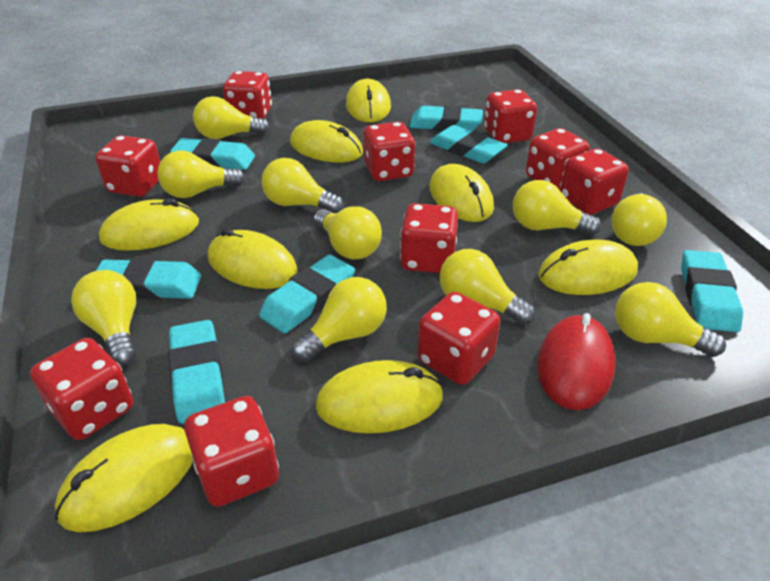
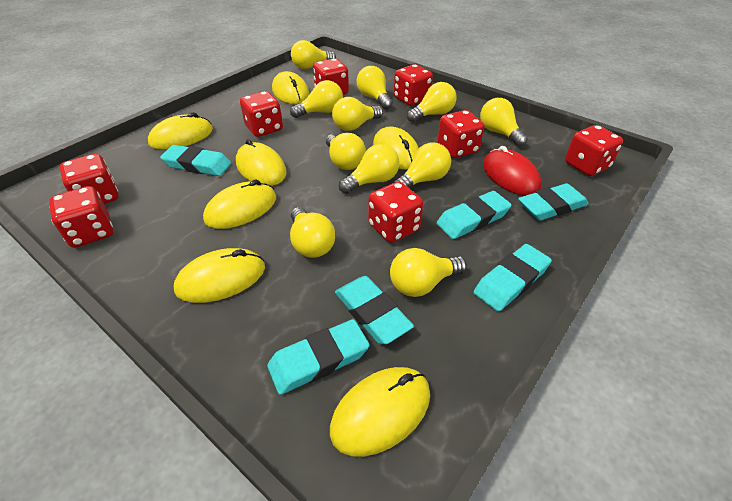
red dice: 10 -> 8
turquoise eraser: 7 -> 6
yellow light bulb: 10 -> 11
yellow mouse: 8 -> 7

